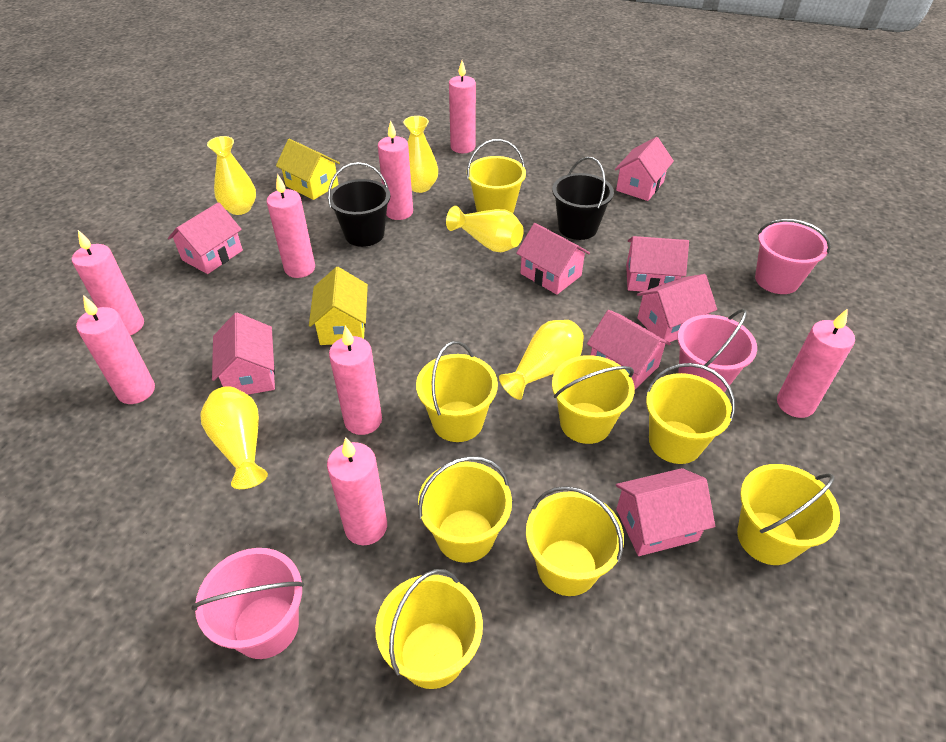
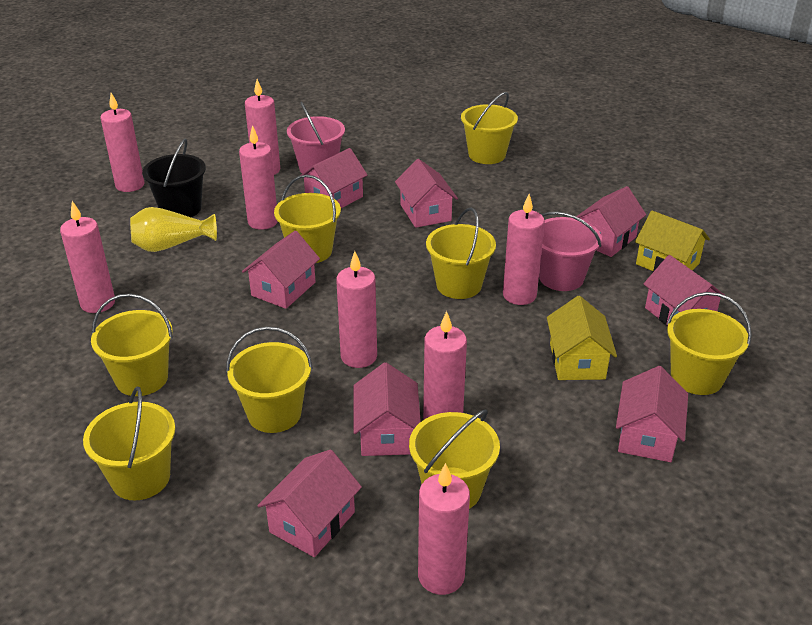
black bucket: 2 -> 1
pink bucket: 3 -> 2
yellow vase: 5 -> 1

